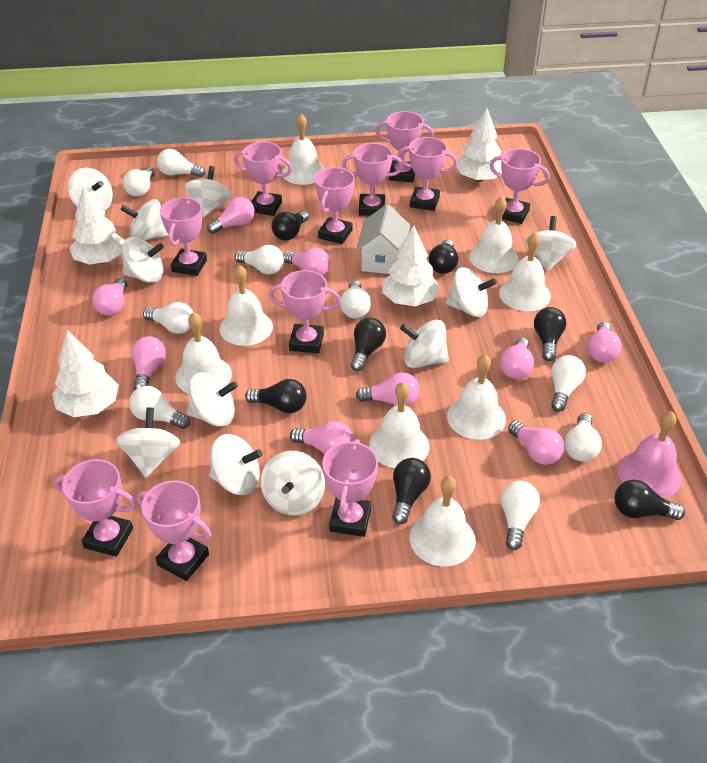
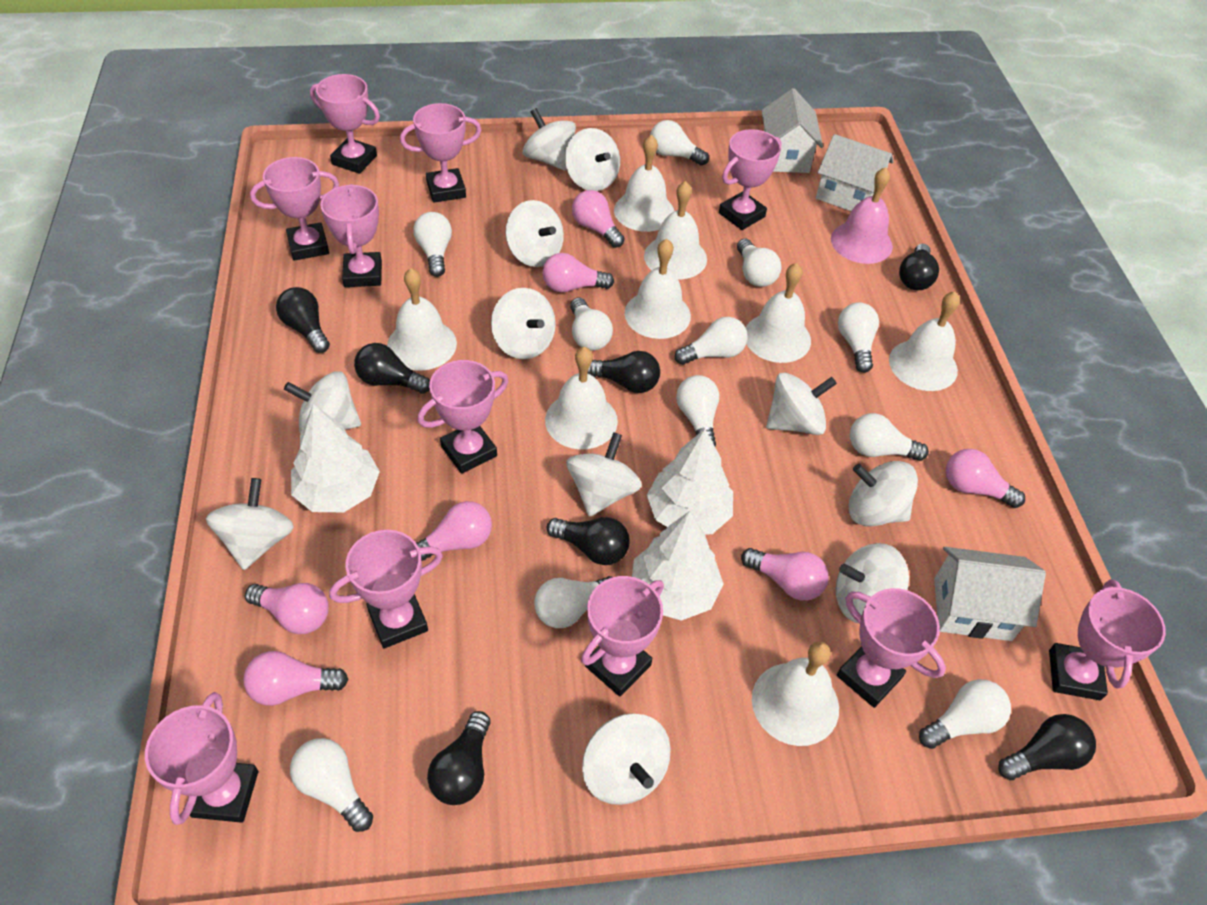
pink light bulb: 9 -> 7
white house: 1 -> 3
white light bulb: 9 -> 11
white tree: 4 -> 3

